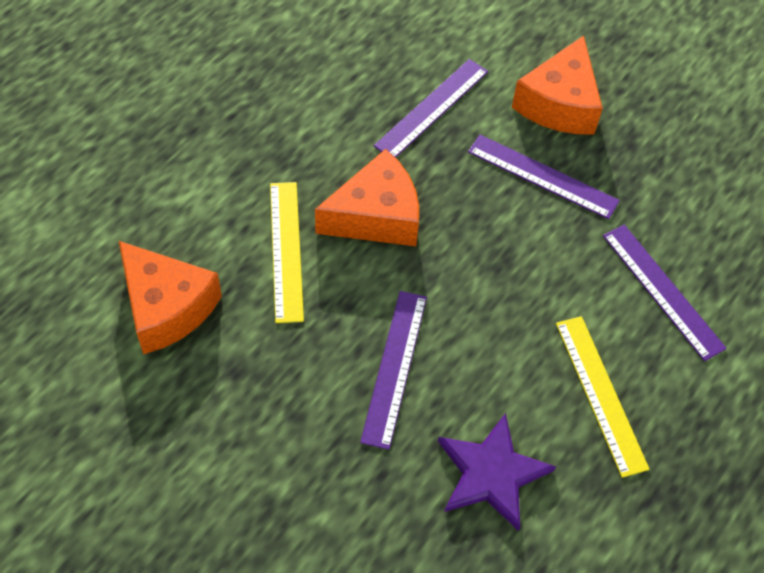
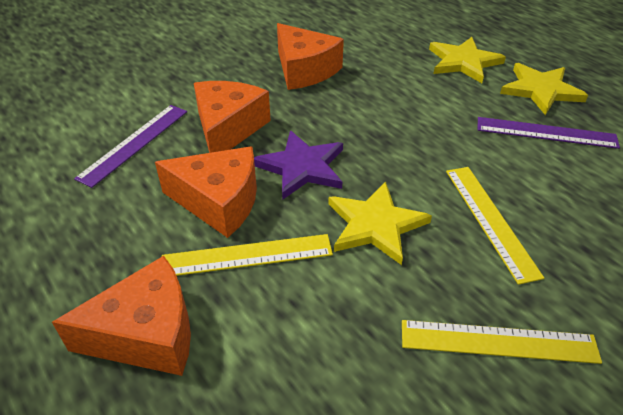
orange cheese: 3 -> 4
purple ruler: 4 -> 2
yellow ruler: 2 -> 3
yellow star: 0 -> 3

